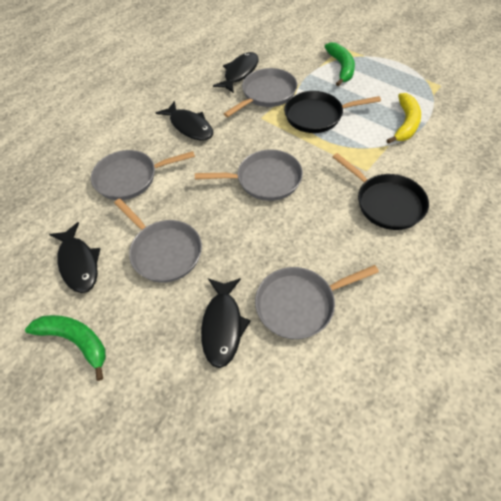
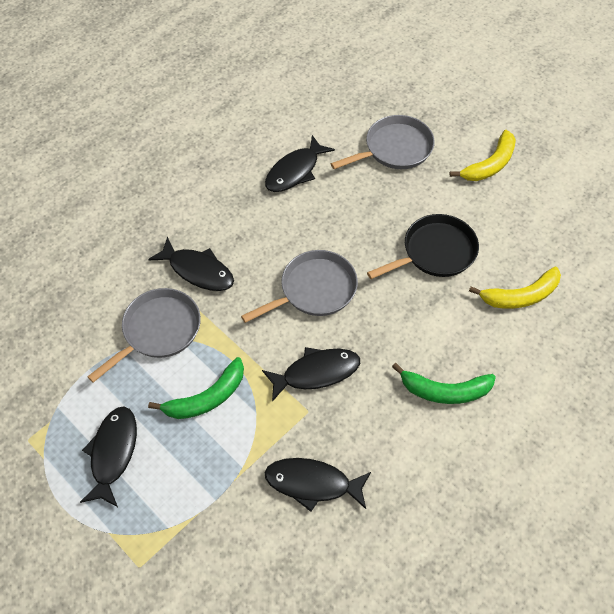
black fish: 4 -> 5
black pan: 2 -> 1
grey pan: 5 -> 3
yellow banana: 1 -> 2

